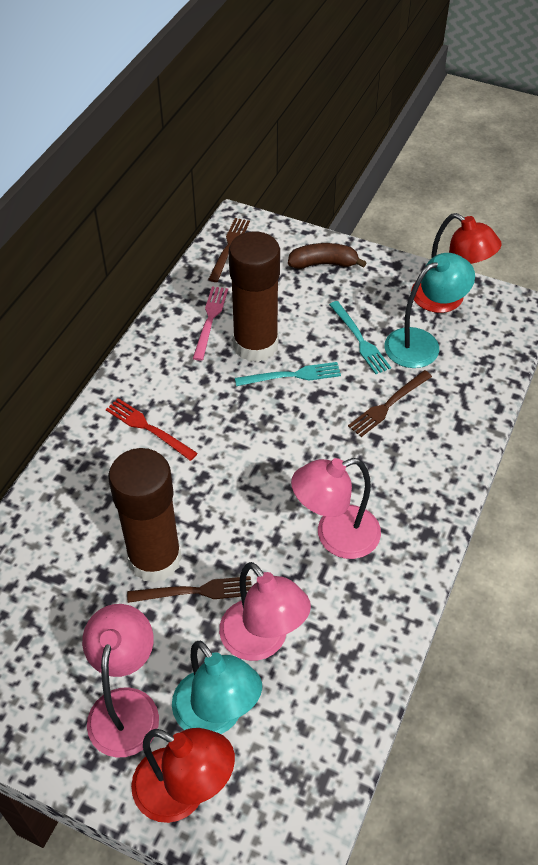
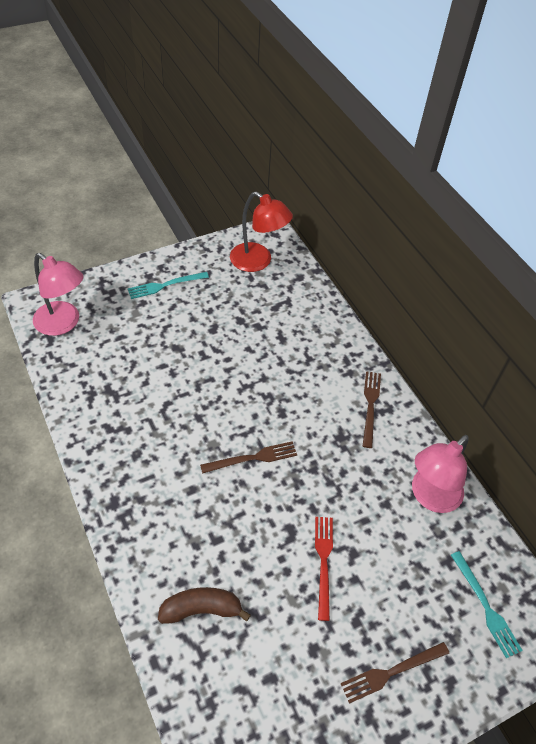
brown glue stick: 2 -> 0
pink fork: 1 -> 0
pink lamp: 3 -> 2
red lamp: 2 -> 1
turquoise lamp: 2 -> 0

